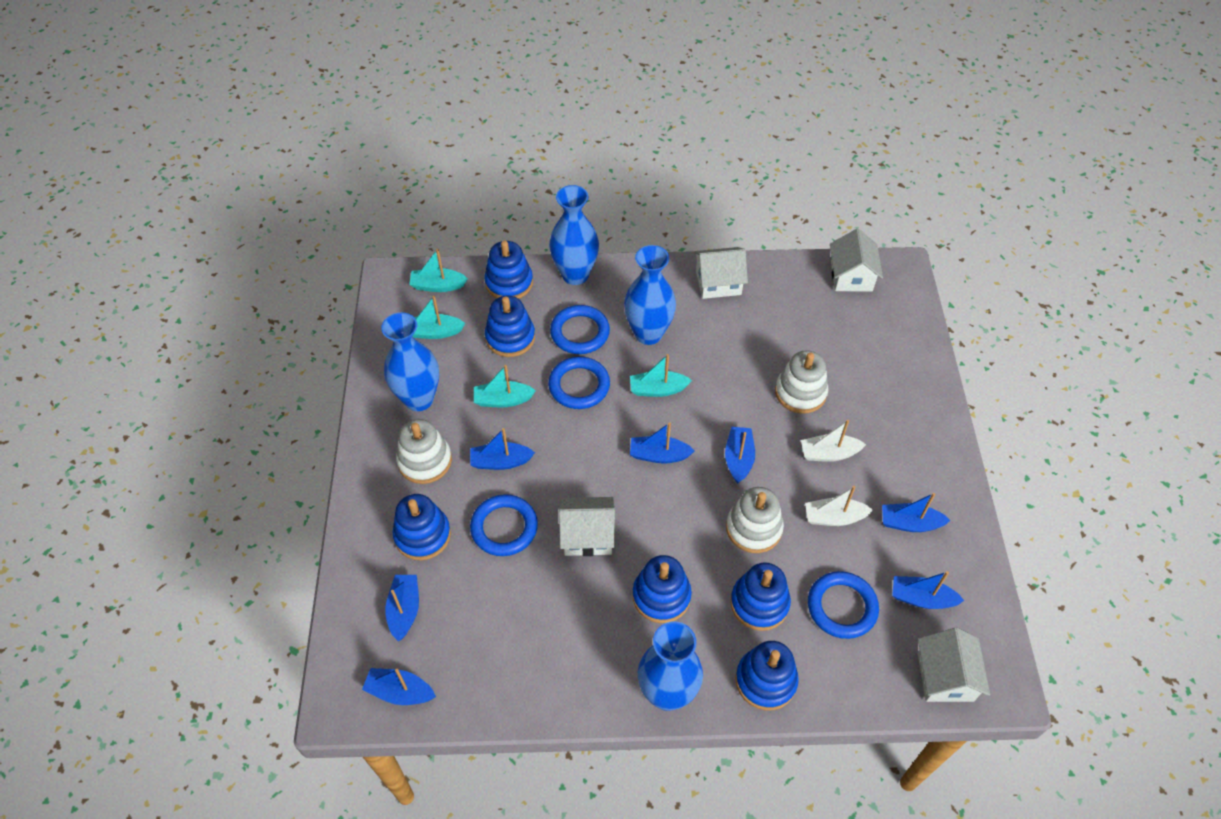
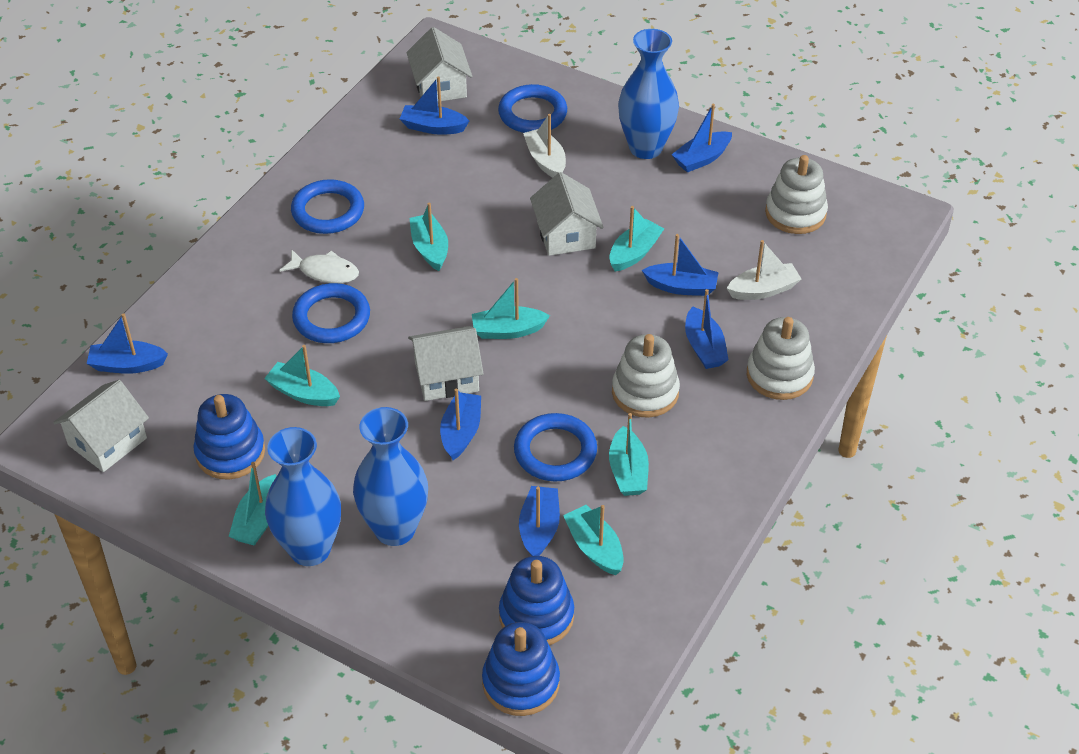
blue stacking toy: 6 -> 3
blue vase: 4 -> 3
turquoise boat: 4 -> 7
white fish: 0 -> 1

